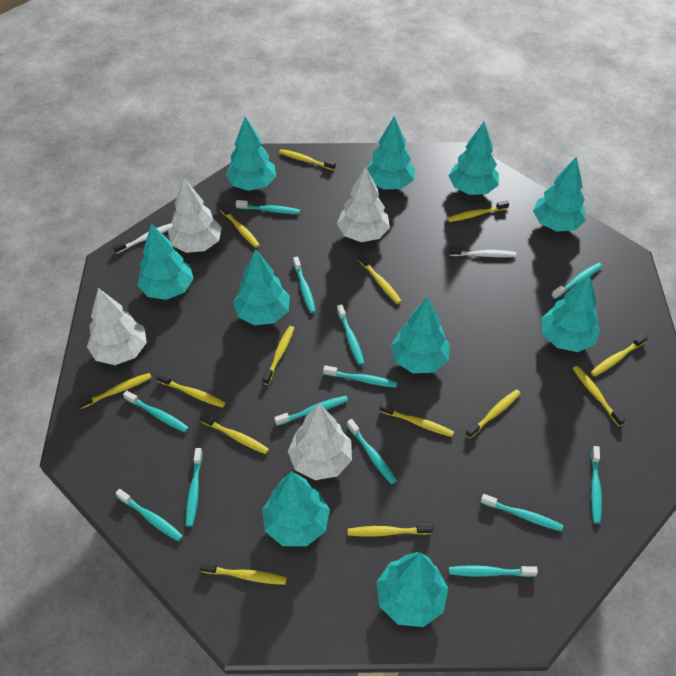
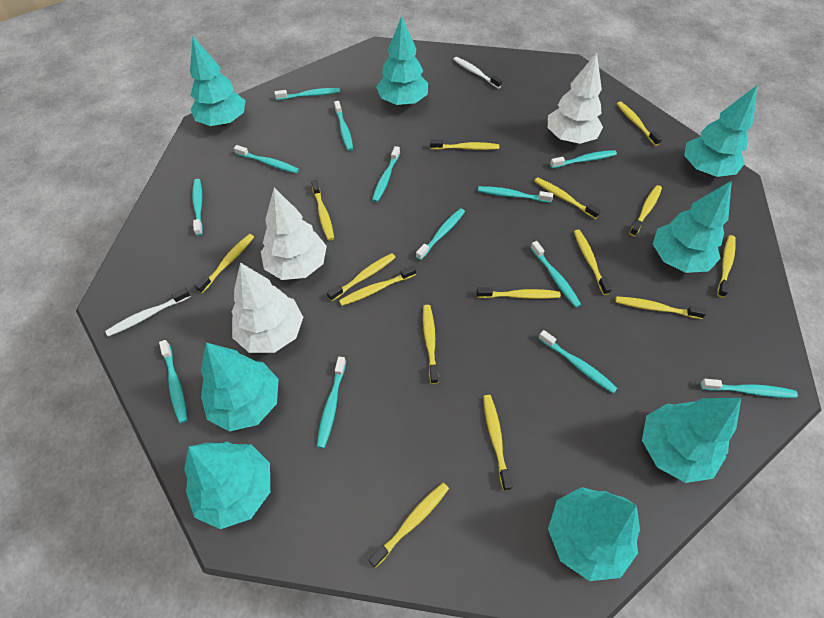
turquoise tree: 10 -> 8
white tree: 4 -> 3
yellow toothbrush: 14 -> 15

